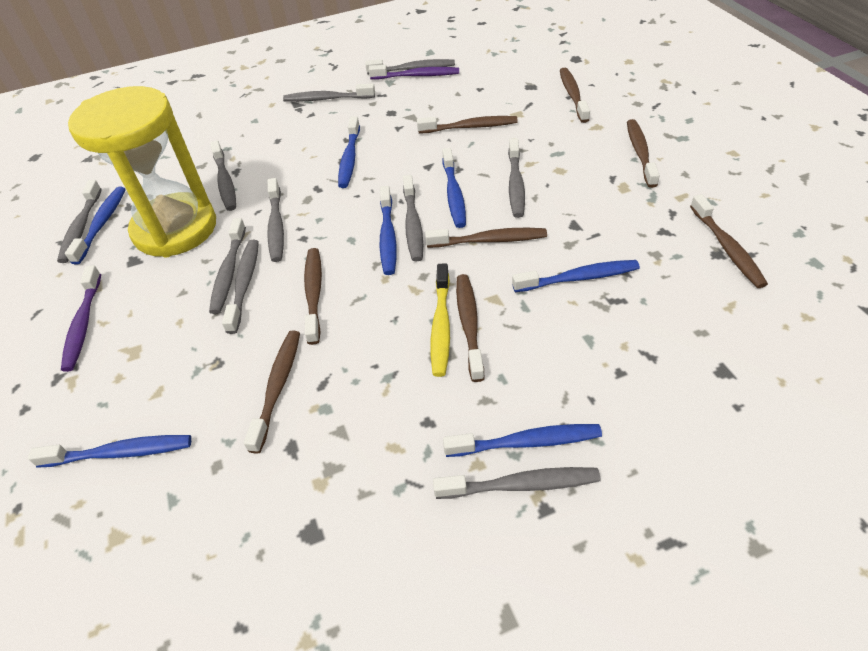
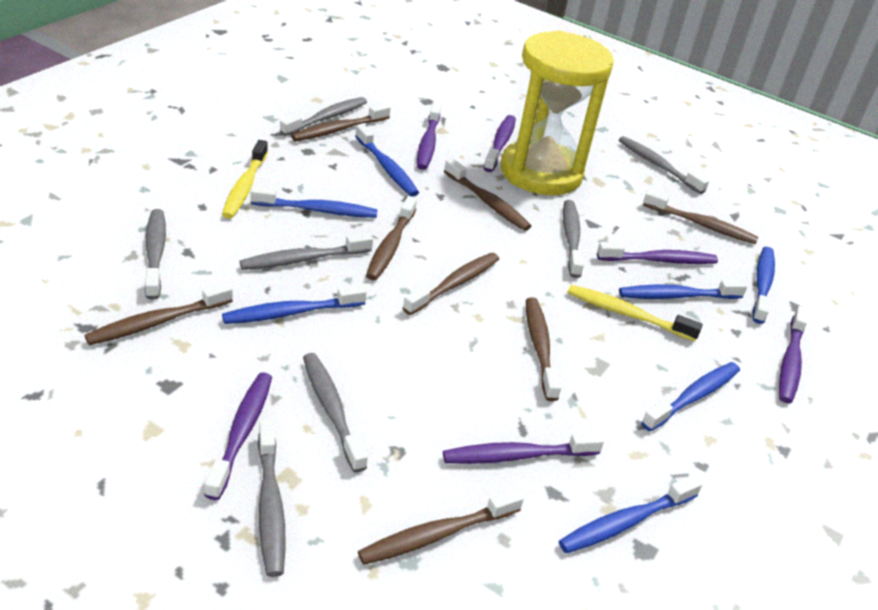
grey toothbrush: 10 -> 7
purple toothbrush: 2 -> 6
yellow toothbrush: 1 -> 2

